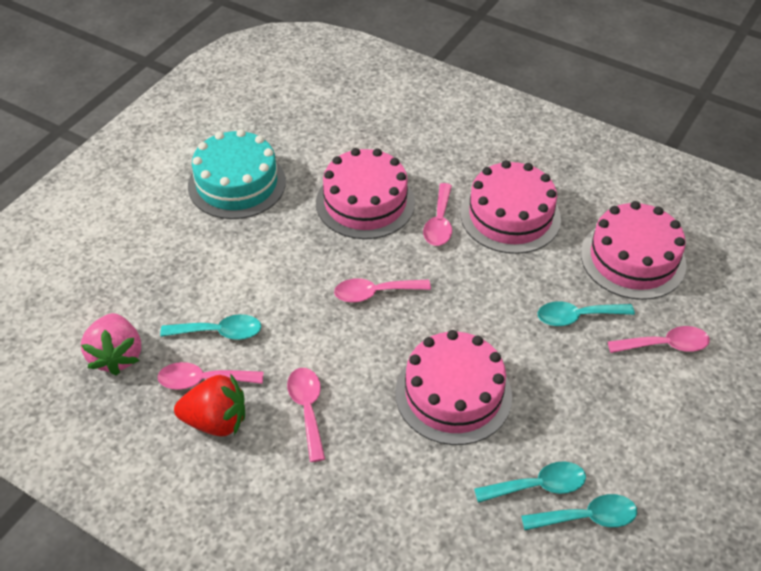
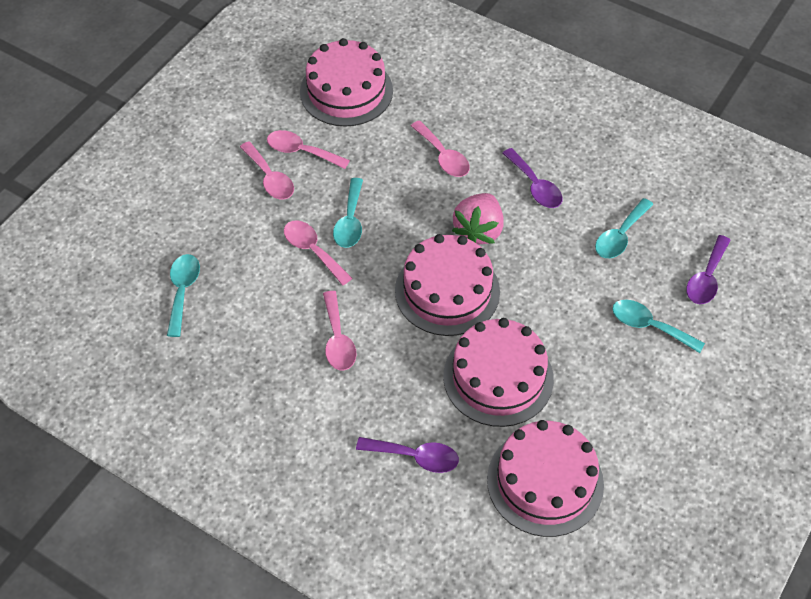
purple spoon: 0 -> 3
red strawberry: 1 -> 0
turquoise cake: 1 -> 0

